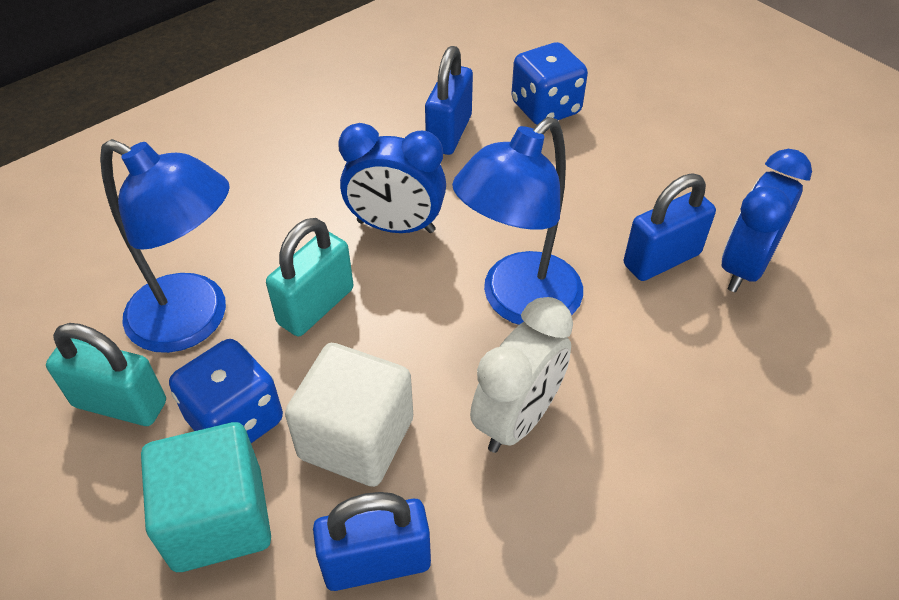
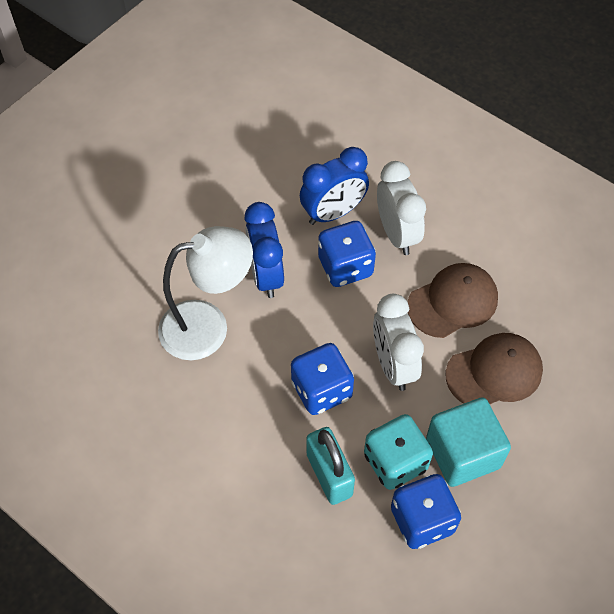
blue dice: 2 -> 3
blue lamp: 2 -> 0
blue padlock: 3 -> 0
brown cap: 0 -> 2
turquoise dice: 0 -> 1
turquoise padlock: 2 -> 1
white clock: 1 -> 2
white cube: 1 -> 0
white lamp: 0 -> 1

